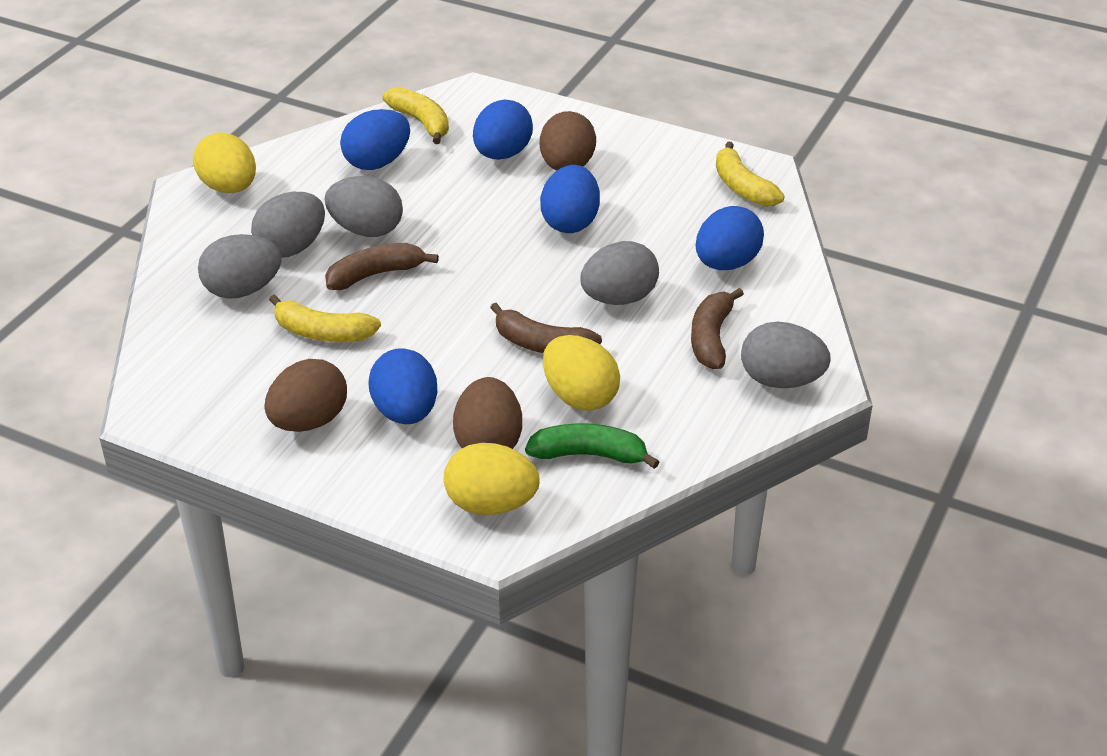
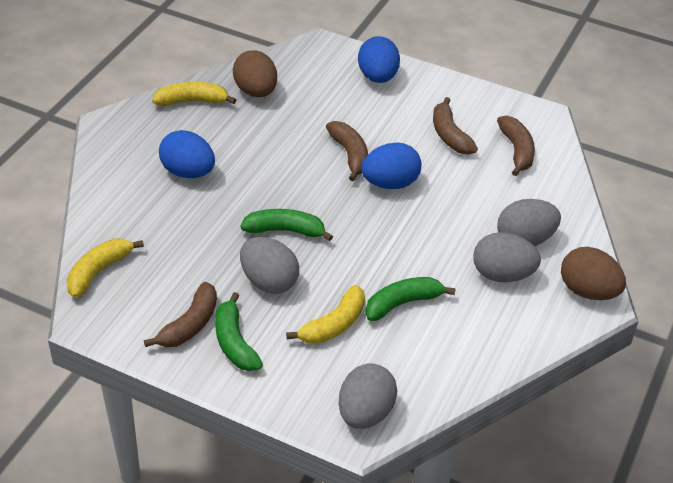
blue egg: 5 -> 3
brown banana: 3 -> 4
brown egg: 3 -> 2
green banana: 1 -> 3
grey egg: 5 -> 4
yellow egg: 3 -> 0

